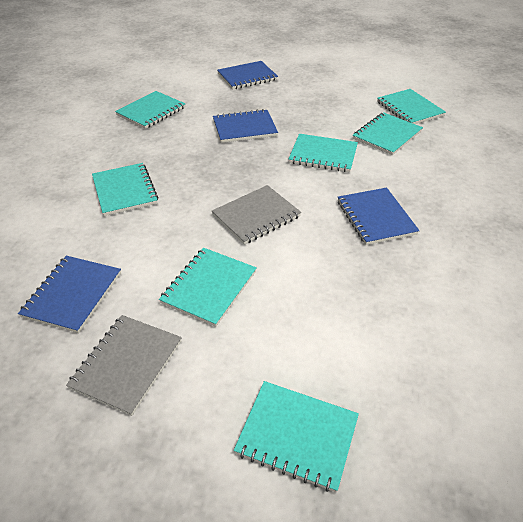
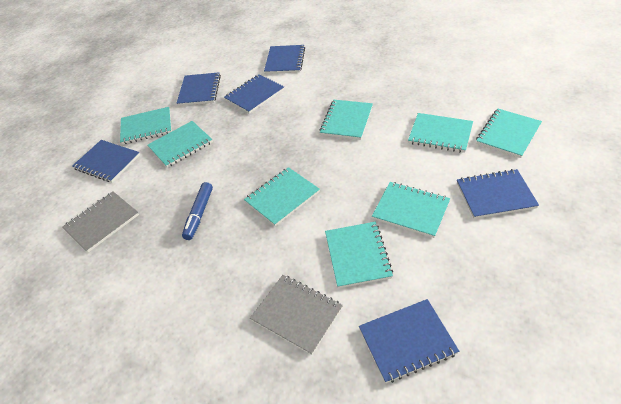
blue marker: 0 -> 1
blue notebook: 4 -> 6
turquoise notebook: 7 -> 8

